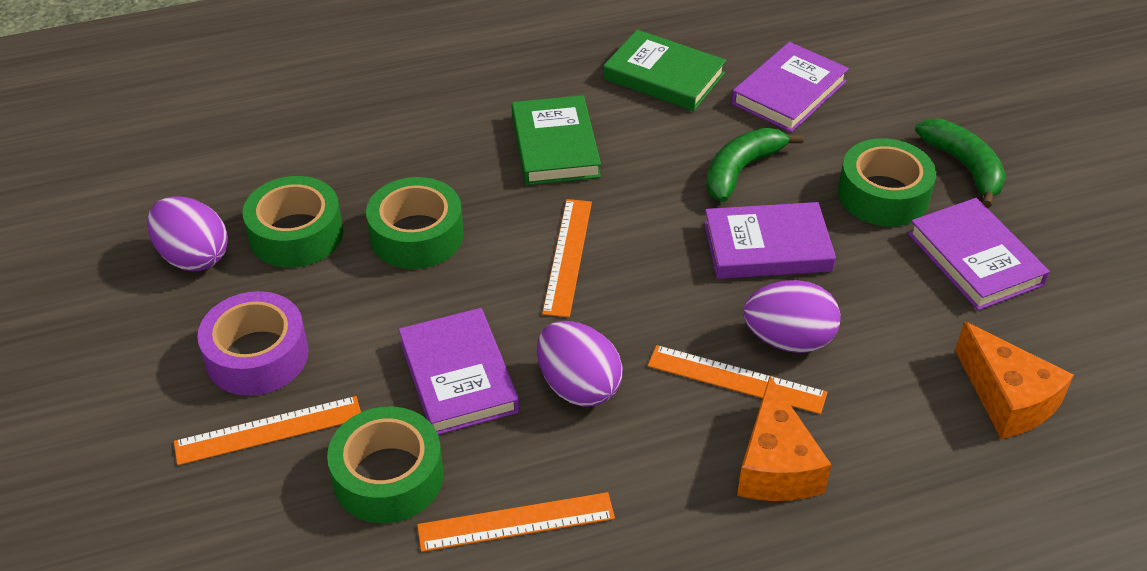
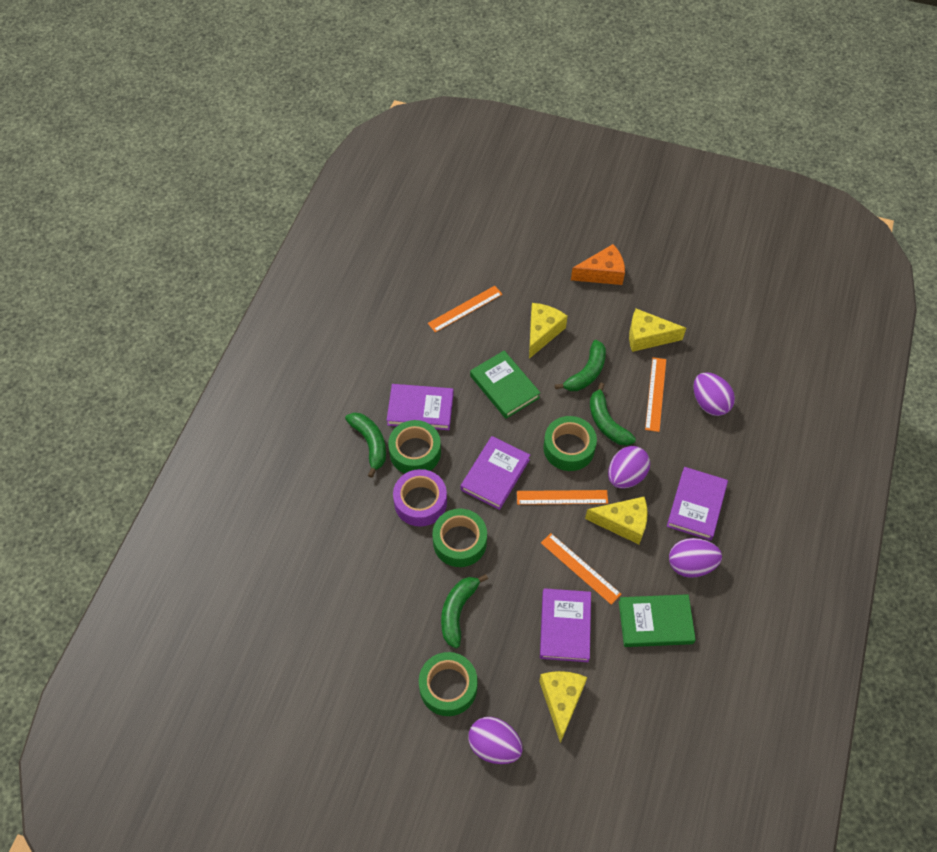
green banana: 2 -> 4
orange cheese: 2 -> 1
purple egg: 3 -> 4
yellow cheese: 0 -> 4

